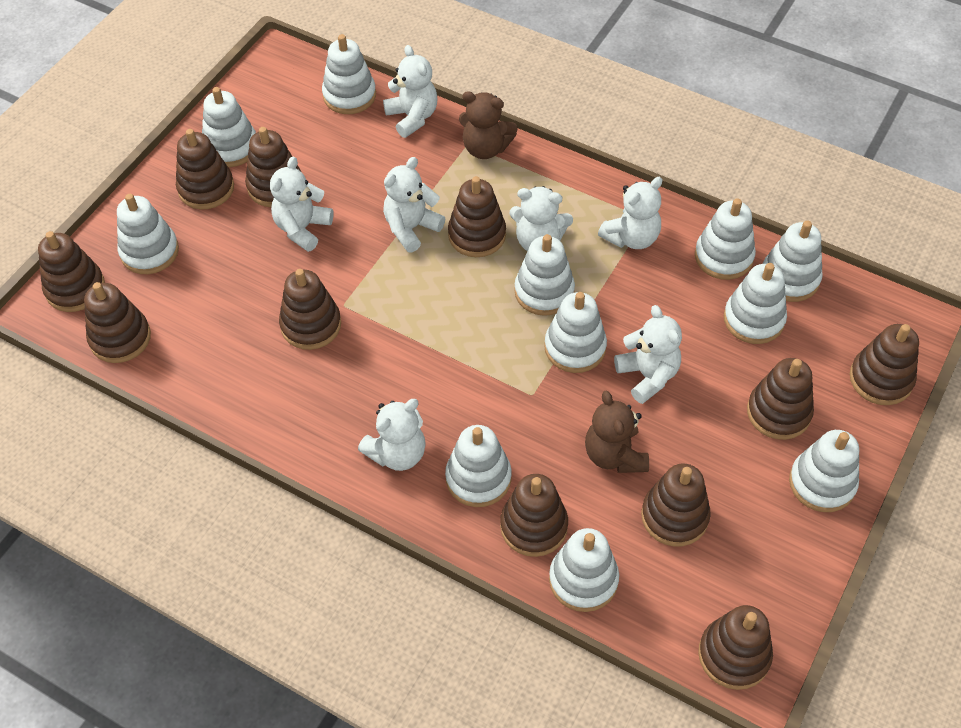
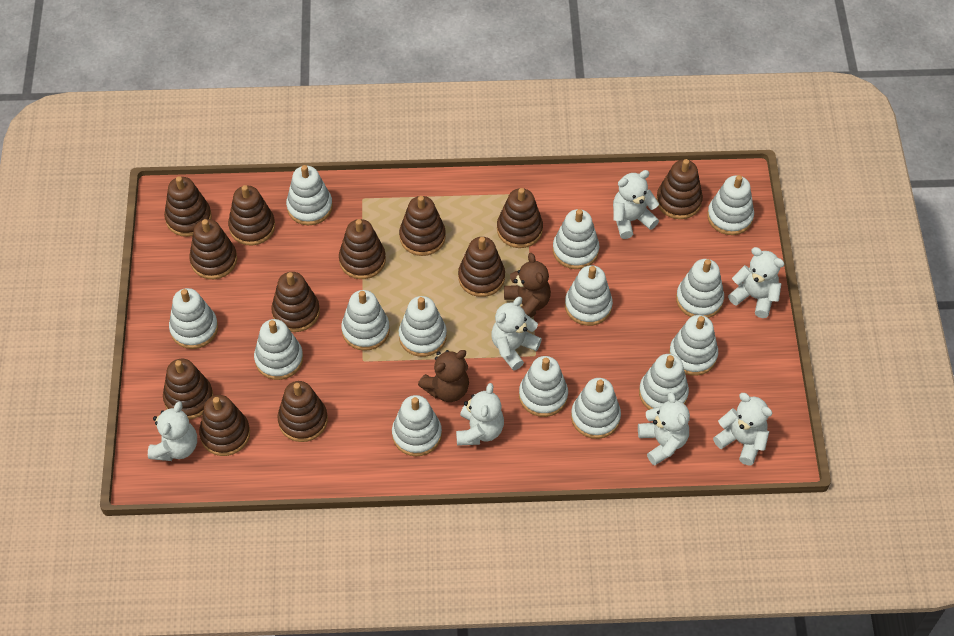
brown stacking toy: 11 -> 12
white stacking toy: 11 -> 14

